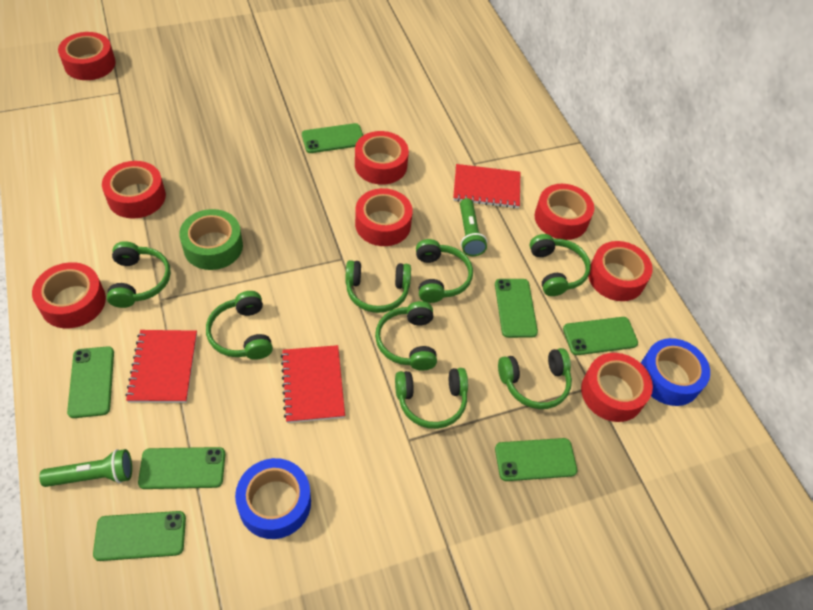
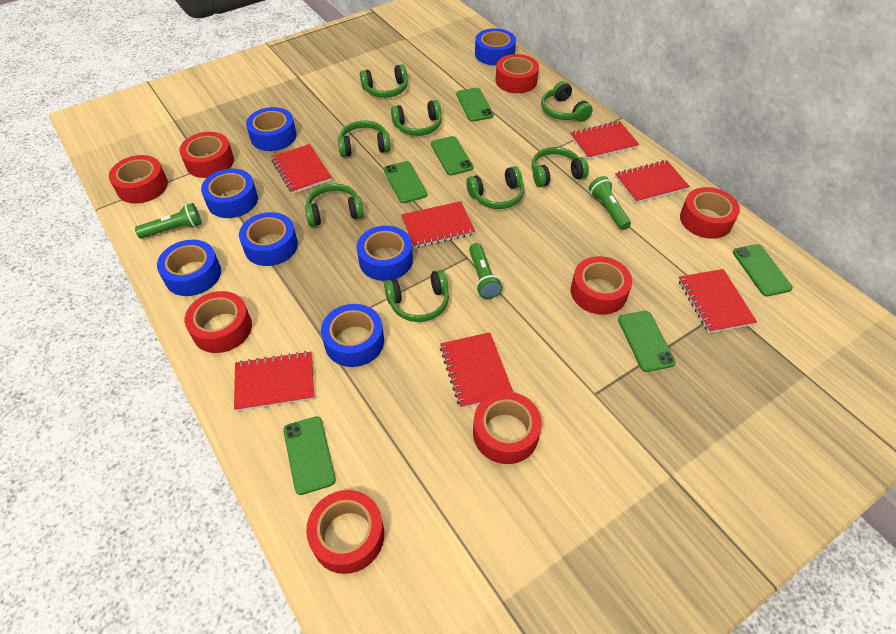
blue tape: 2 -> 7
green flashlight: 2 -> 3
green phone: 7 -> 6
green tape: 1 -> 0
red notebook: 3 -> 7

